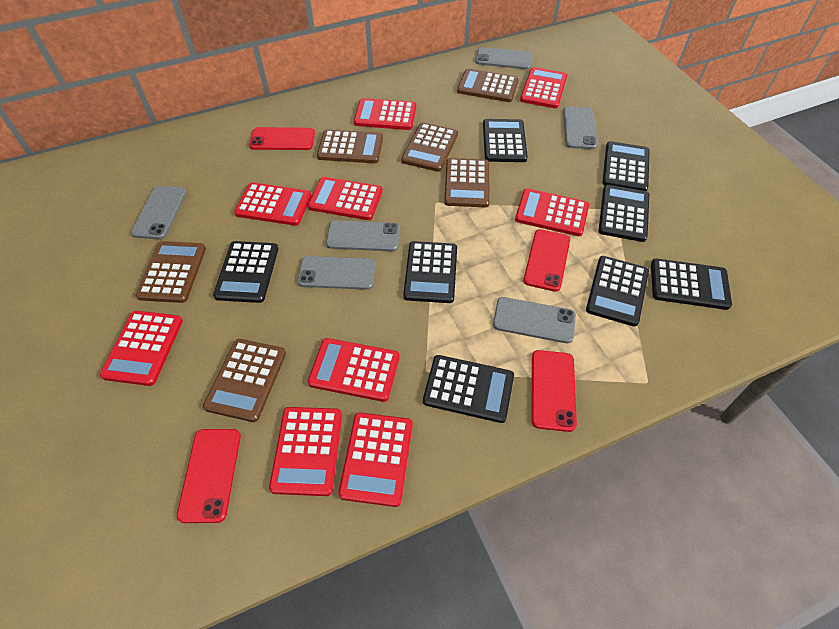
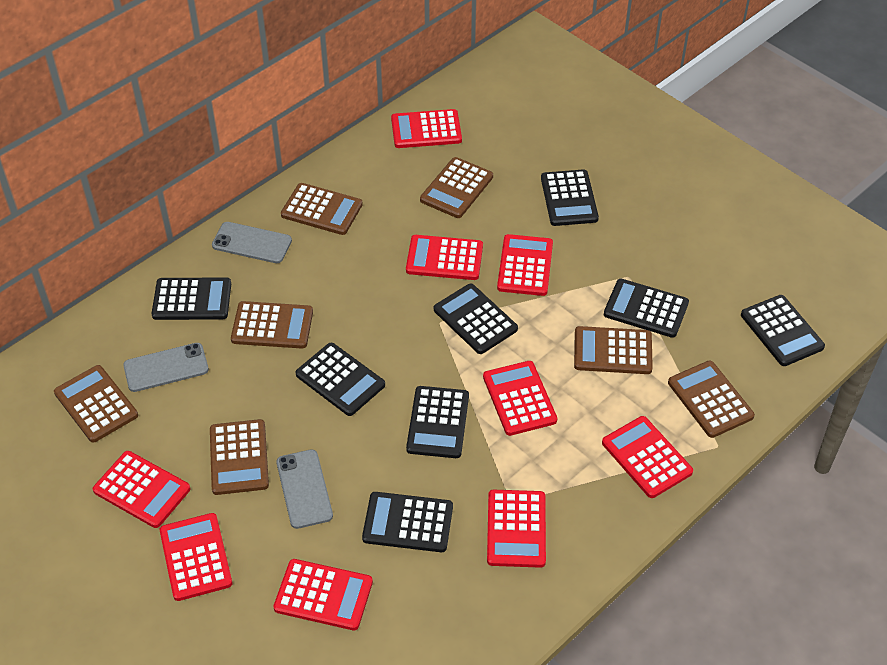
brown calculator: 6 -> 7
grey phone: 6 -> 3
red phone: 4 -> 0

